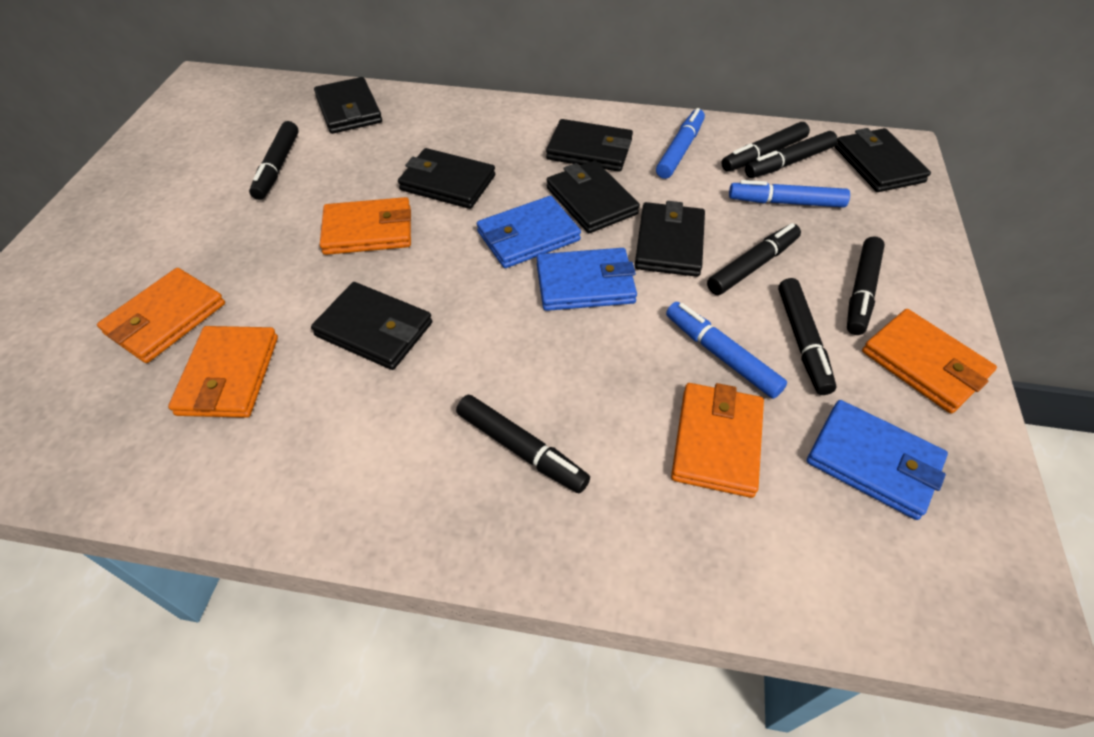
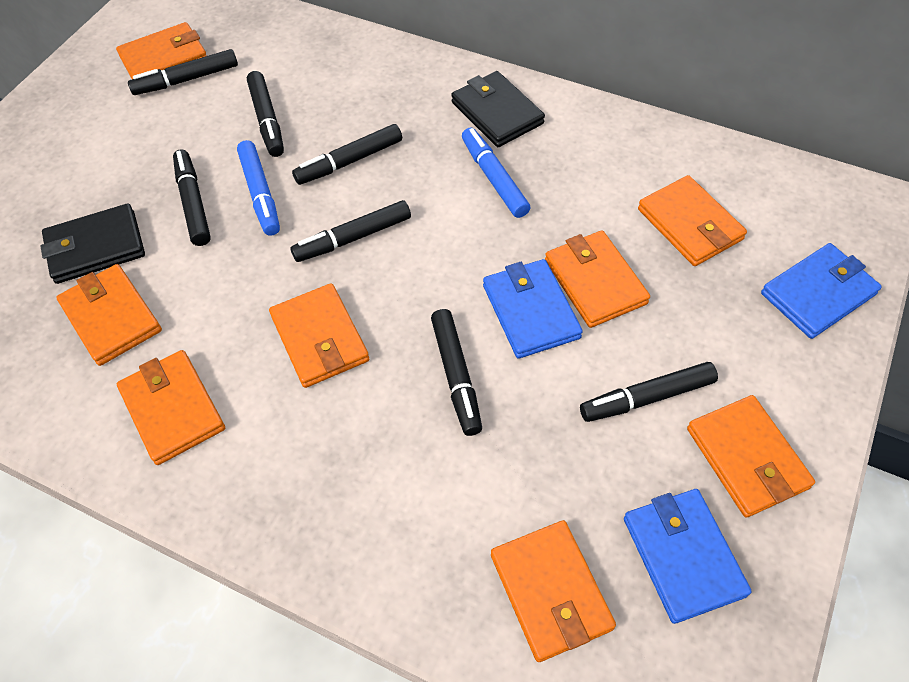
black wallet: 7 -> 2
blue marker: 3 -> 2
orange wallet: 5 -> 8

